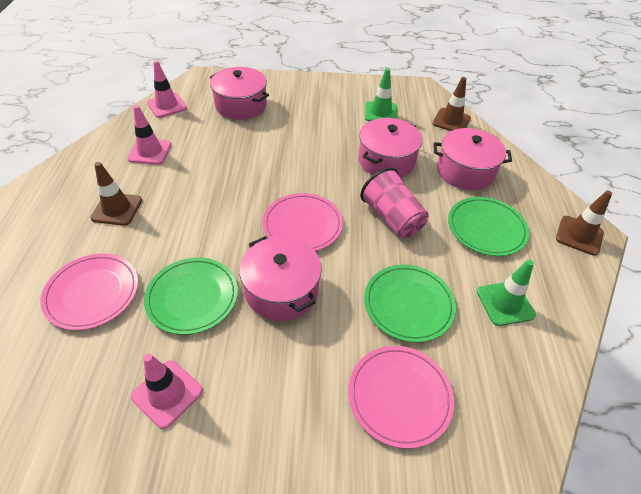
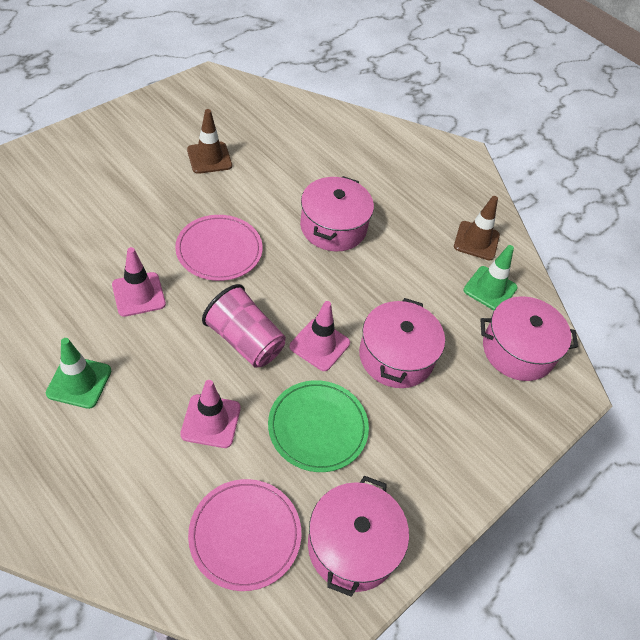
brown traffic cone: 3 -> 2
green plate: 3 -> 1
pink plate: 3 -> 2

